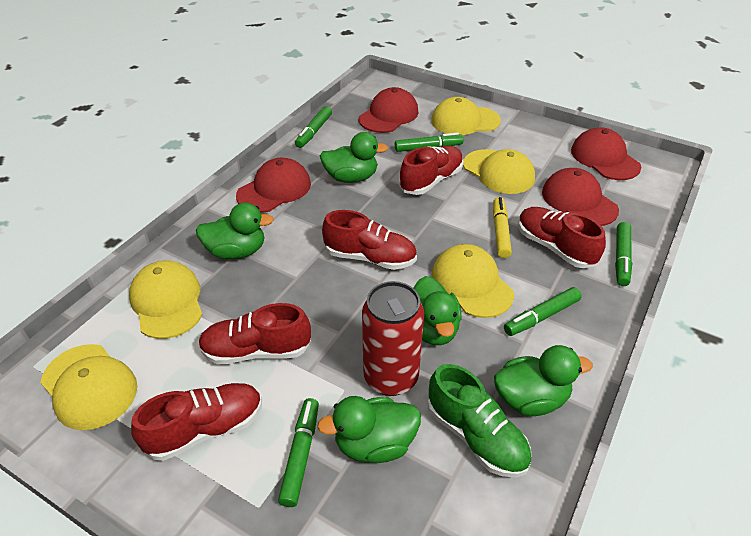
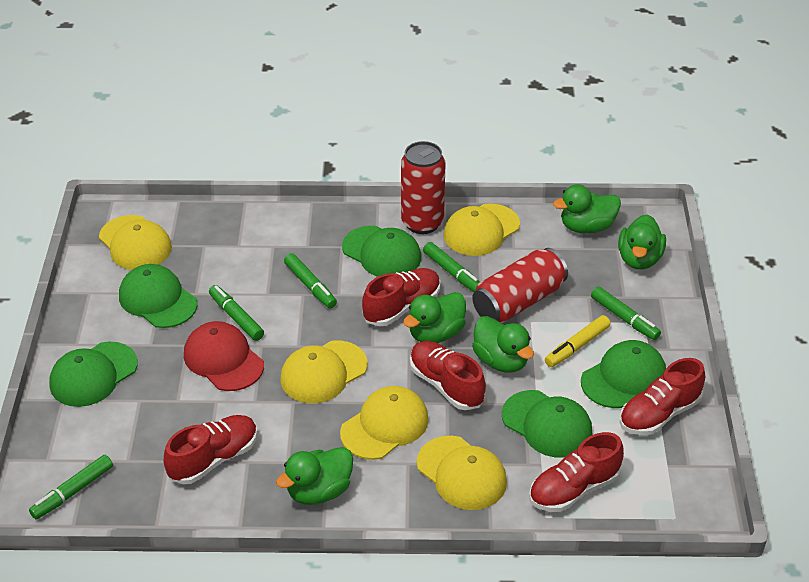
green cap: 0 -> 5
green shoe: 1 -> 0
red can: 1 -> 2
red cap: 4 -> 1

